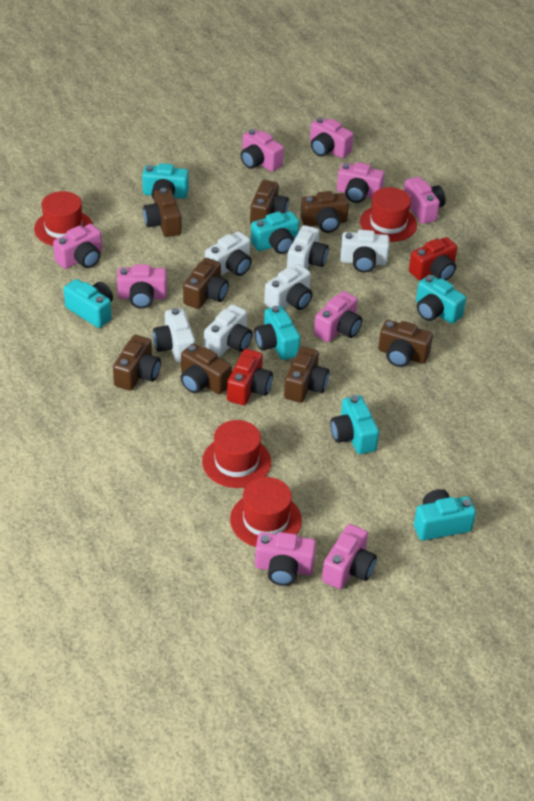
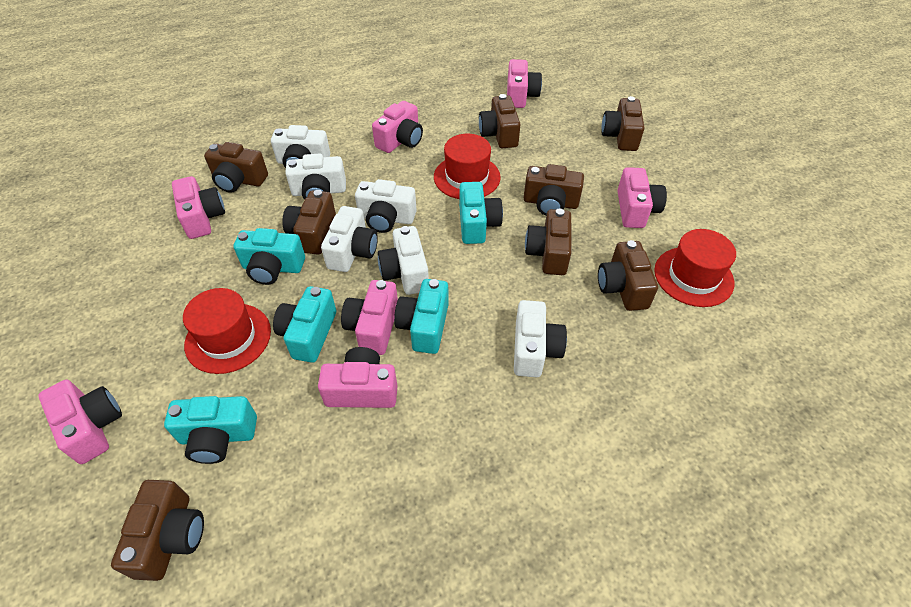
pink camera: 9 -> 7
red camera: 2 -> 0
red hat: 4 -> 3
turquoise camera: 7 -> 5

